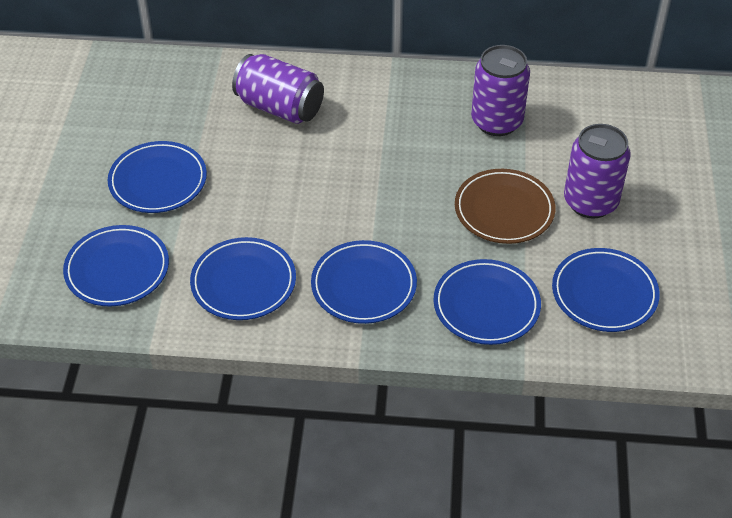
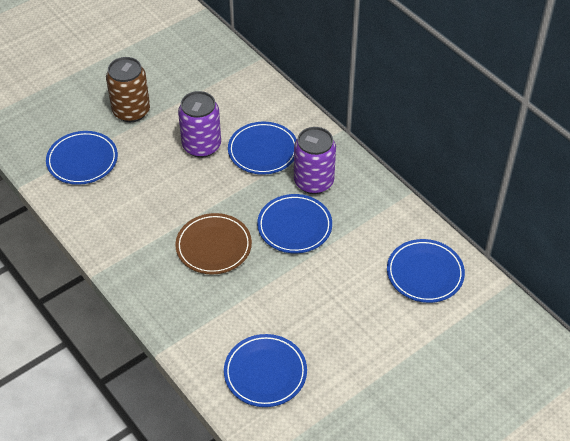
blue plate: 6 -> 5
brown can: 0 -> 1
purple can: 3 -> 2

